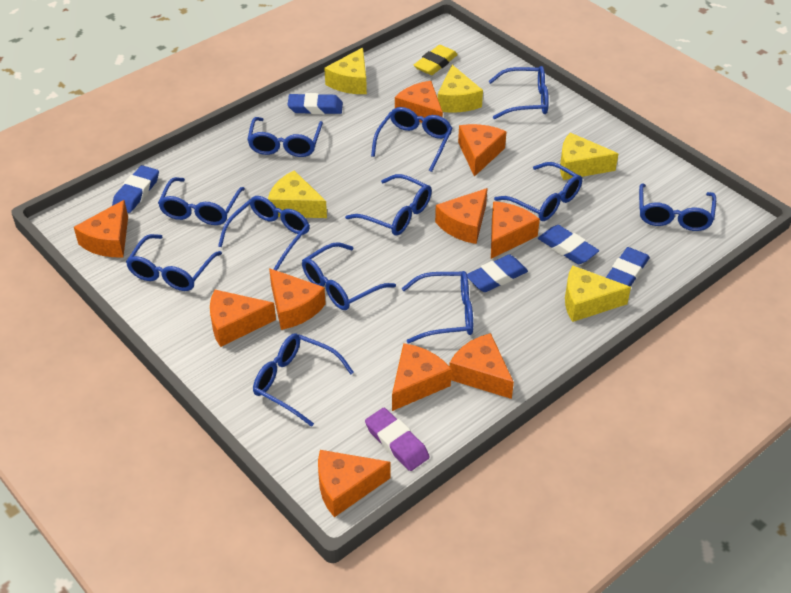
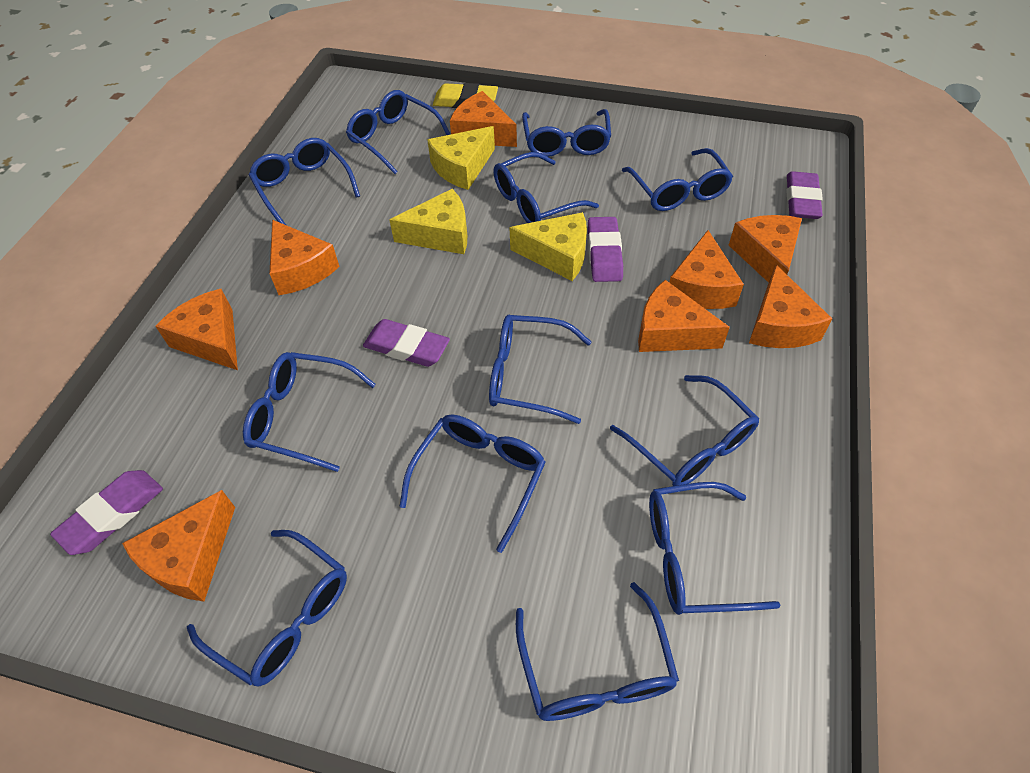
blue eraser: 5 -> 0
orange cheese: 10 -> 8
purple eraser: 1 -> 4
yellow cheese: 5 -> 3

